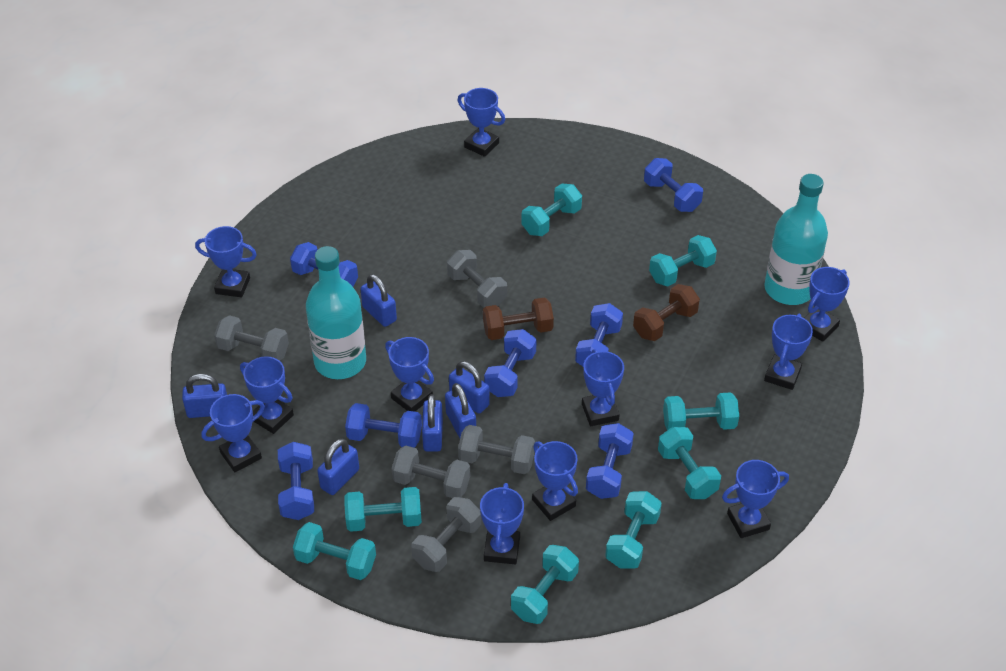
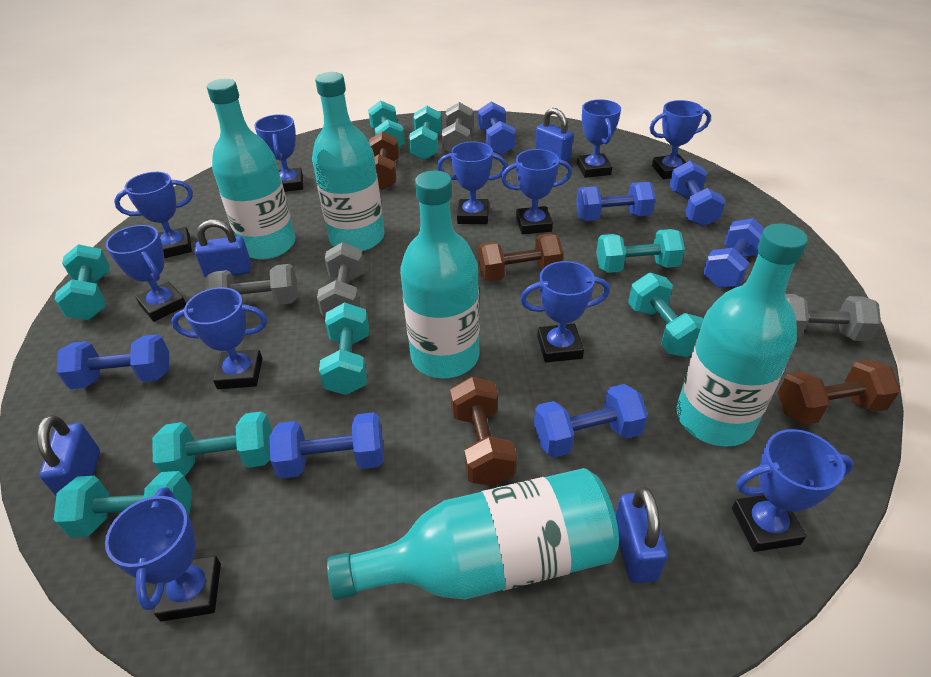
blue padlock: 6 -> 4
brown dumbbell: 2 -> 4
grey dumbbell: 5 -> 4
turquoise bottle: 2 -> 5

